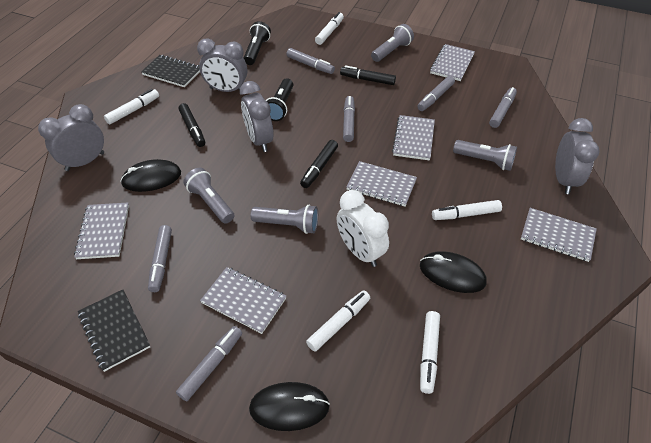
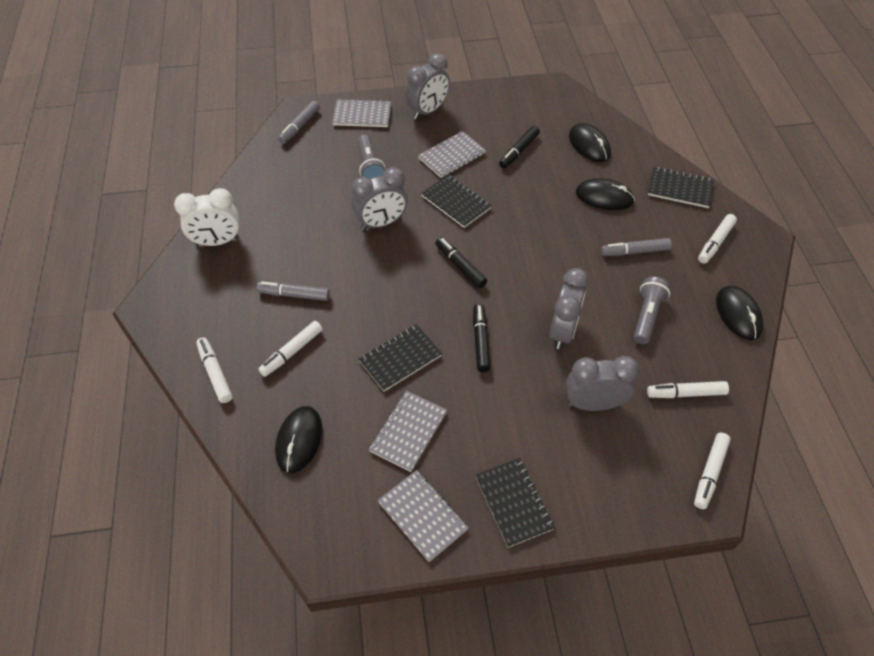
black flashlight: 2 -> 0
black mouse: 3 -> 4
black notebook: 2 -> 4
grey flashlight: 4 -> 2
grey marker: 6 -> 3
grey notebook: 6 -> 4

